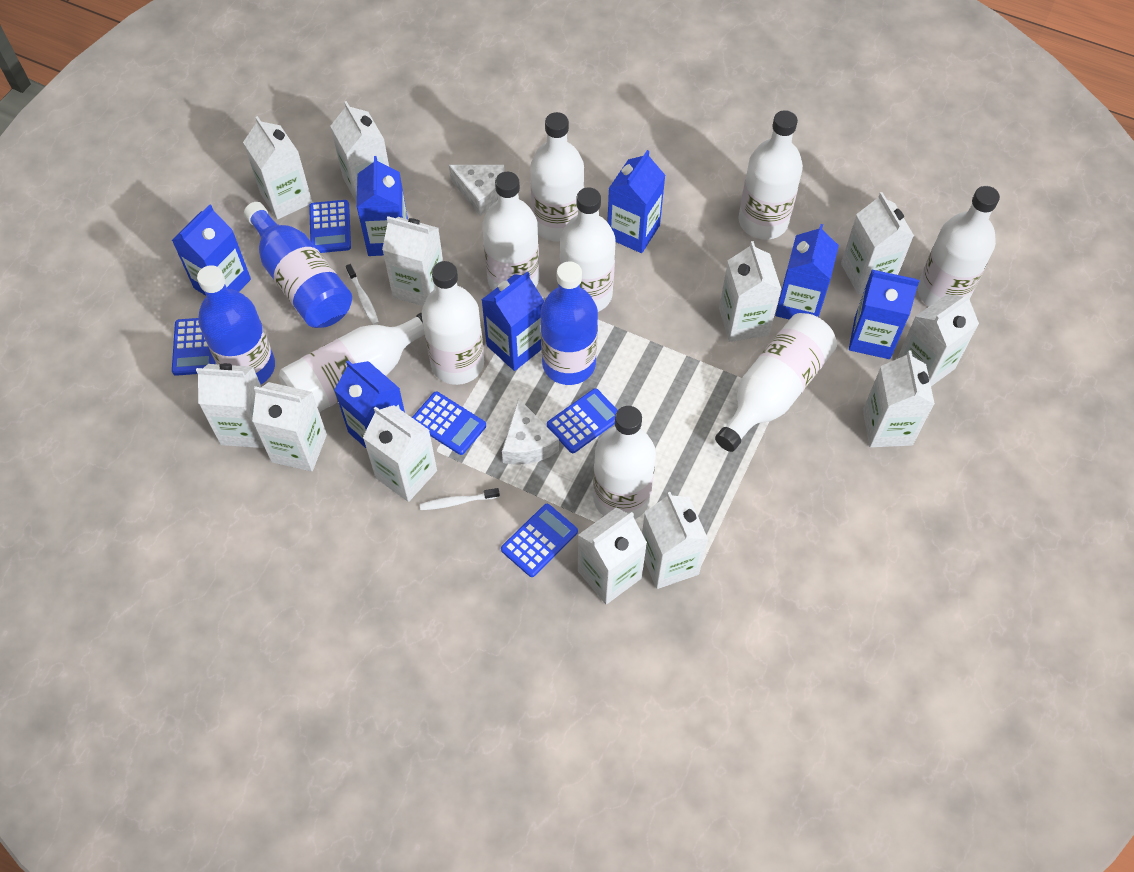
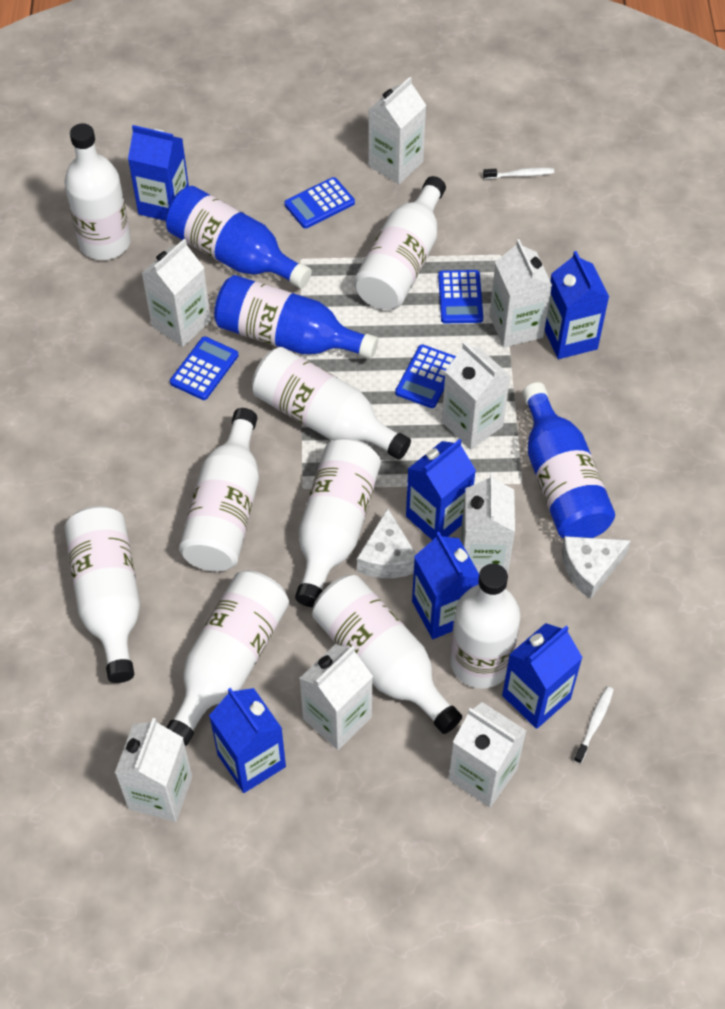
blue calculator: 5 -> 4
blue carton: 7 -> 6
white carton: 12 -> 8

